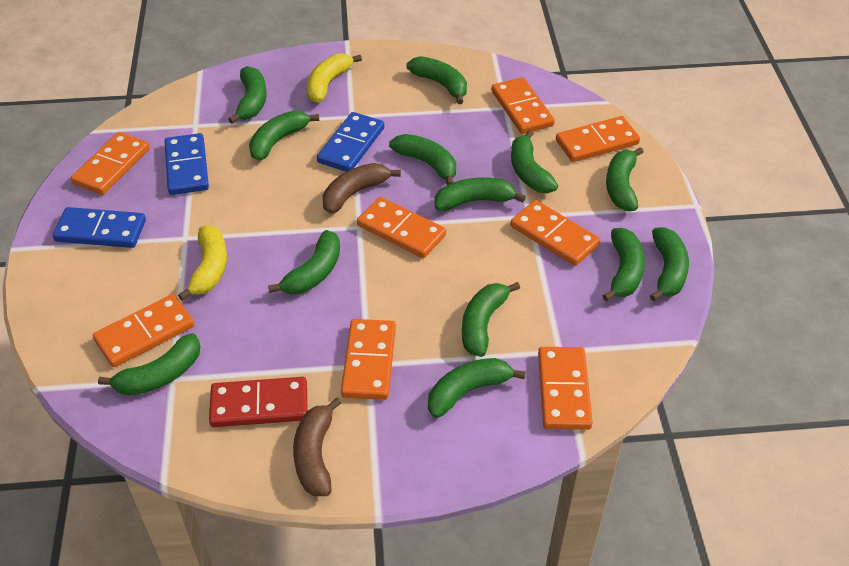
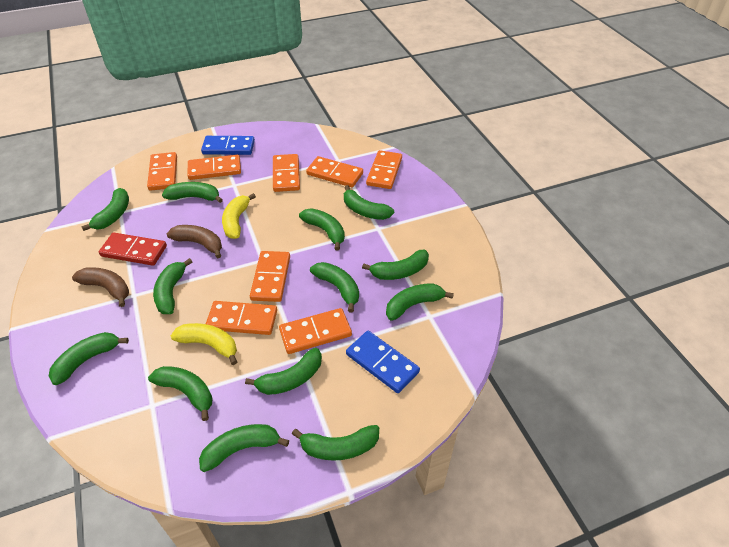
blue domino: 3 -> 2

